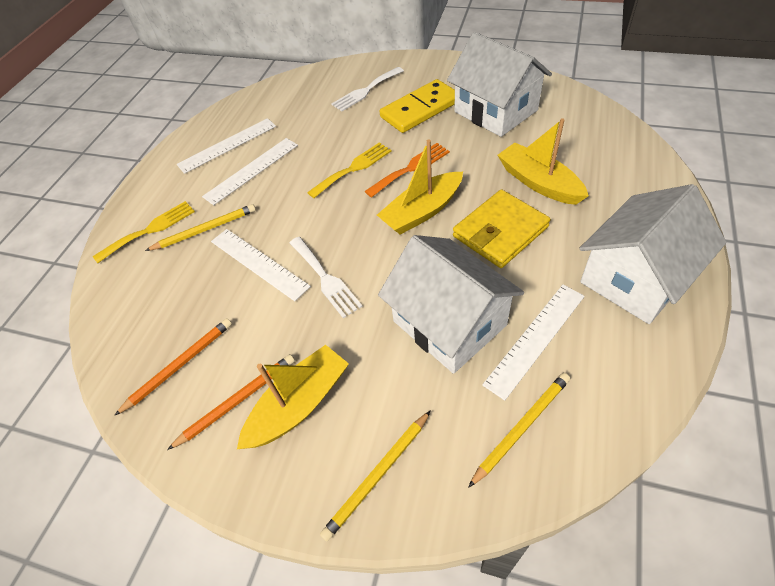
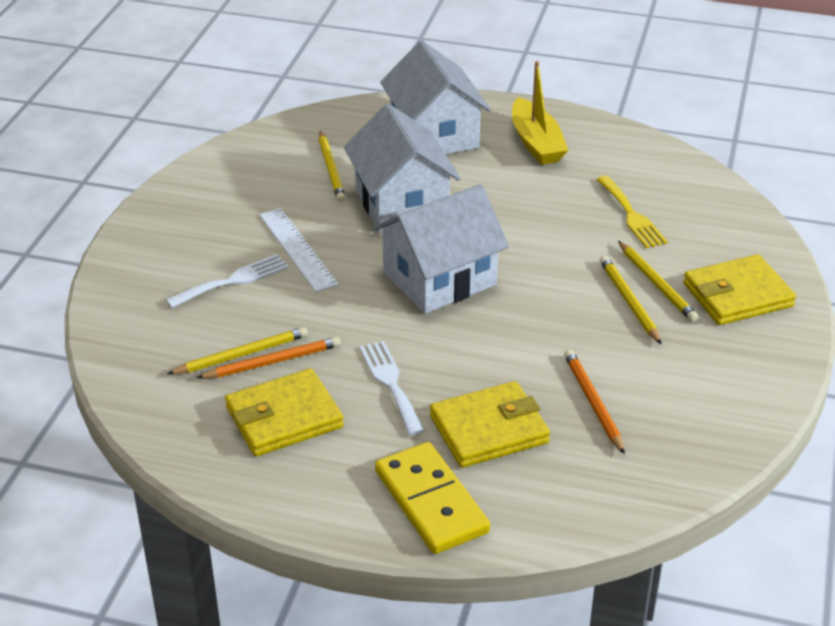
orange fork: 1 -> 0
white ruler: 4 -> 1
yellow boat: 3 -> 1
yellow fork: 2 -> 1
yellow pencil: 3 -> 4
yellow wallet: 1 -> 3

